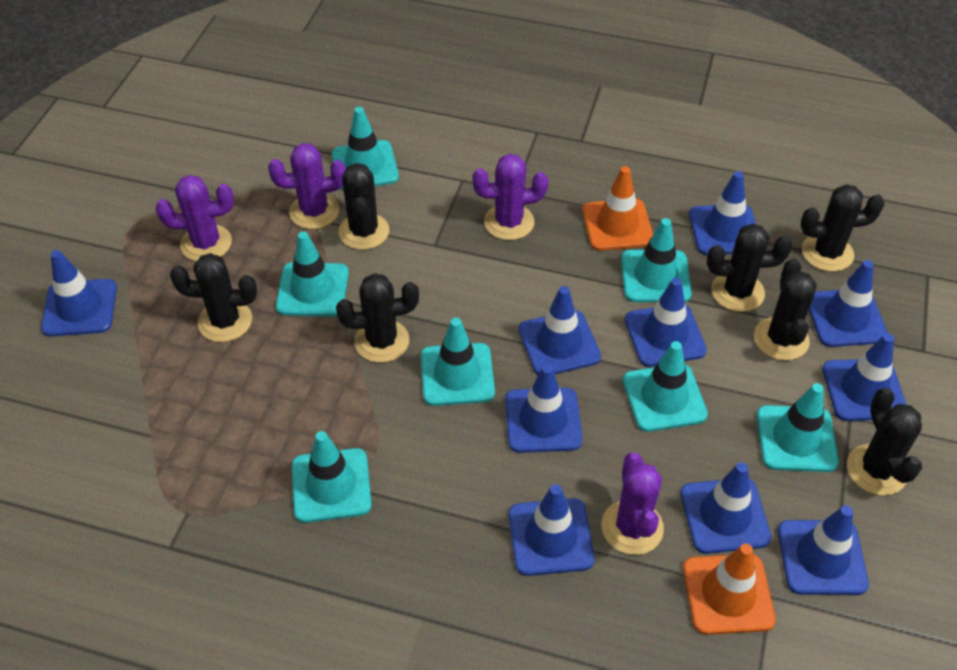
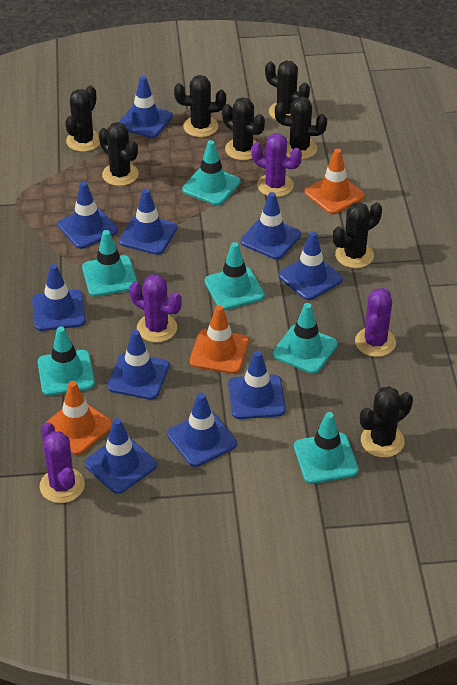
black cactus: 7 -> 8
orange traffic cone: 2 -> 3
turquoise traffic cone: 7 -> 6

